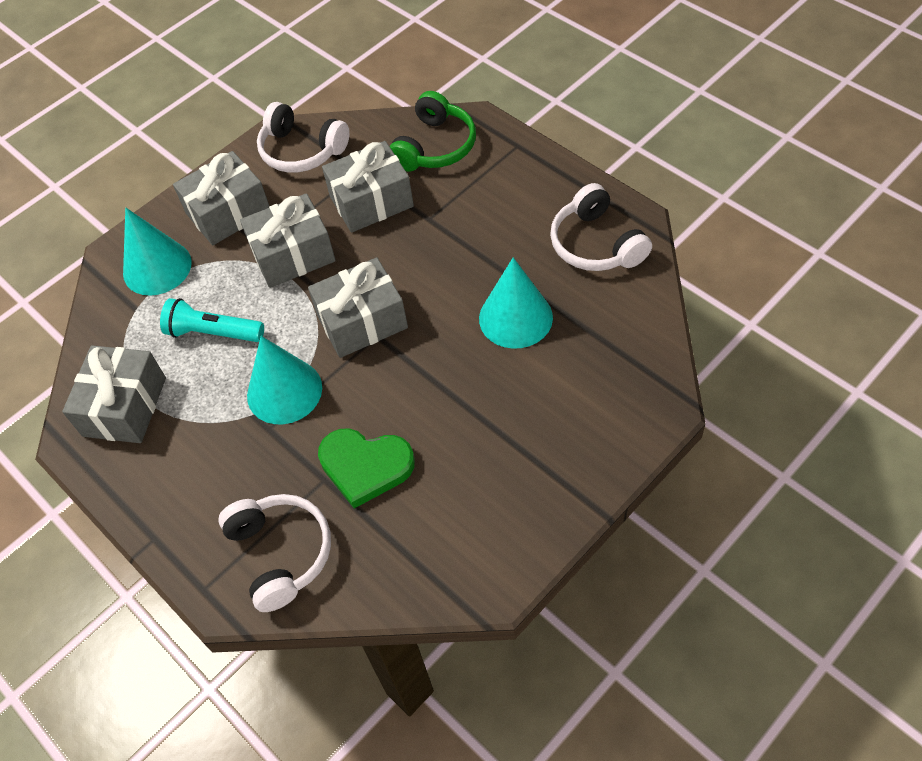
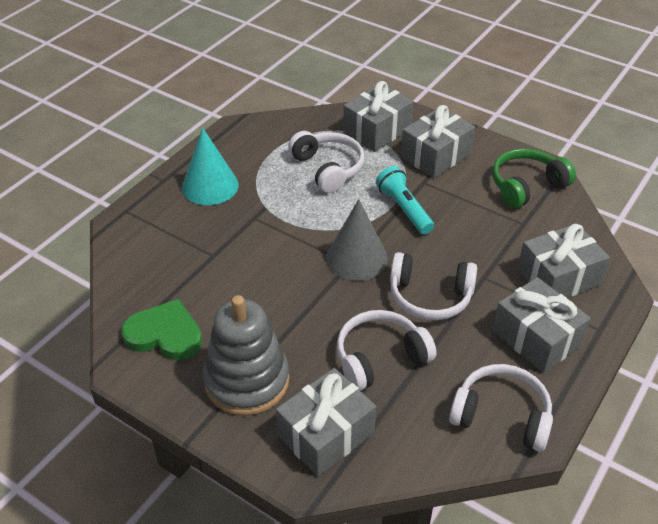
grey cone: 0 -> 1
grey stacking toy: 0 -> 1
turquoise cone: 3 -> 1
white headphones: 3 -> 4

